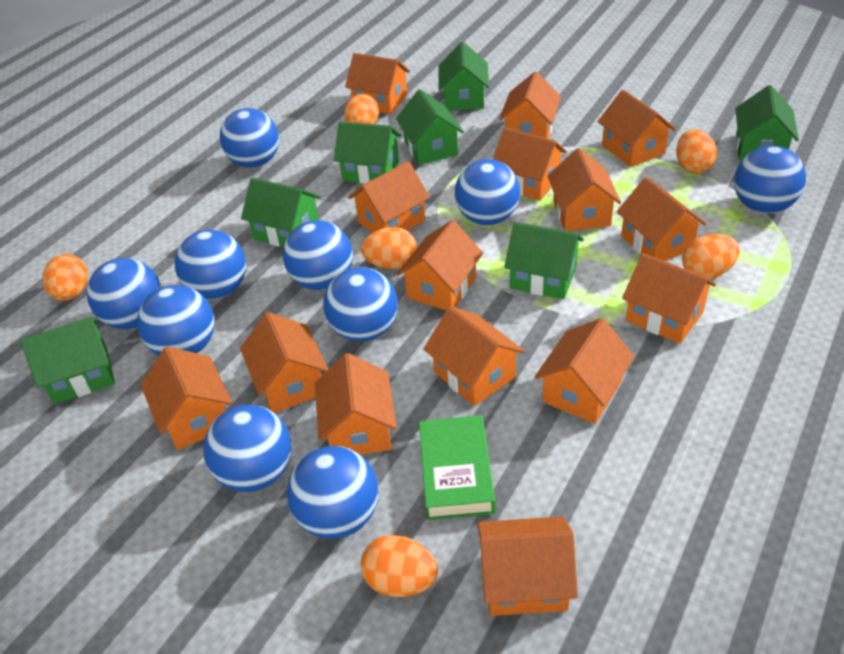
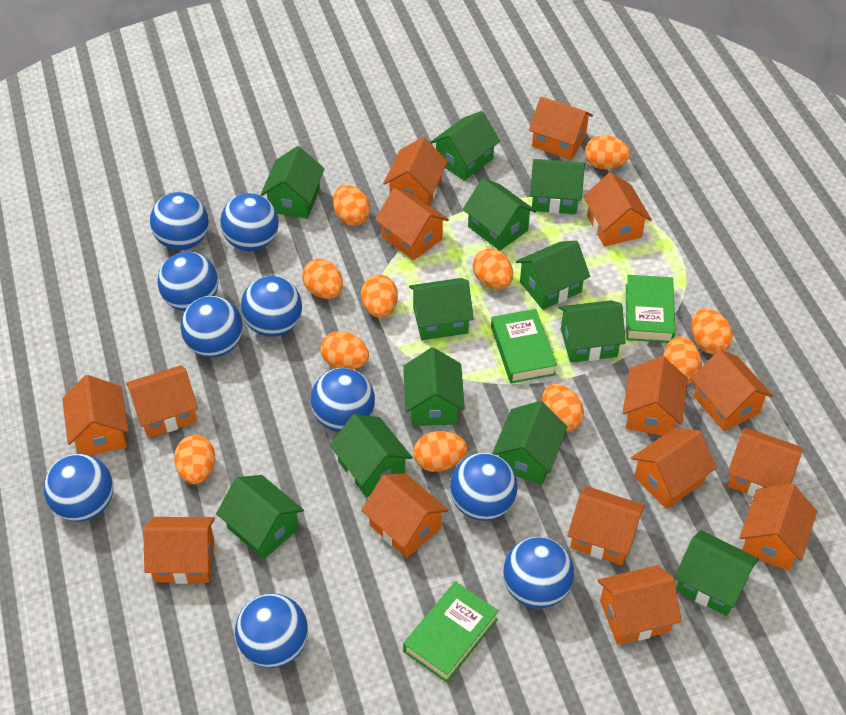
green book: 1 -> 3
green house: 7 -> 12
orange egg: 6 -> 11

